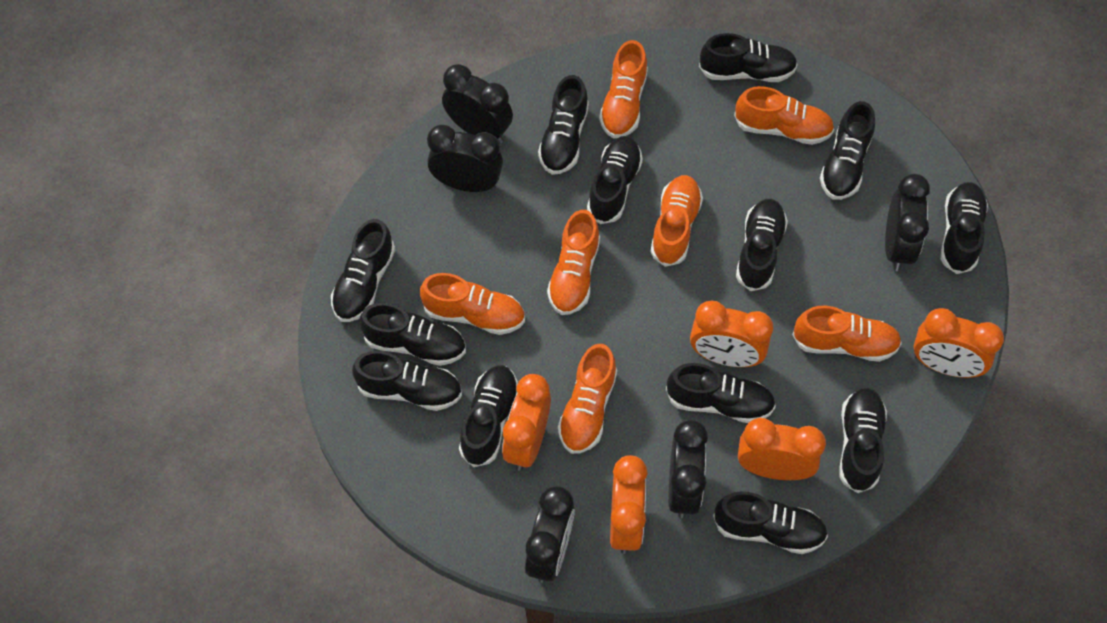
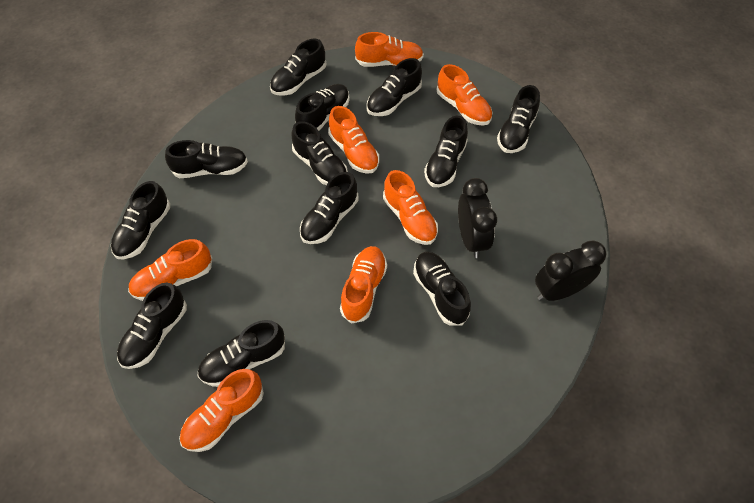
black clock: 5 -> 2
black shoe: 13 -> 12
orange clock: 5 -> 0

